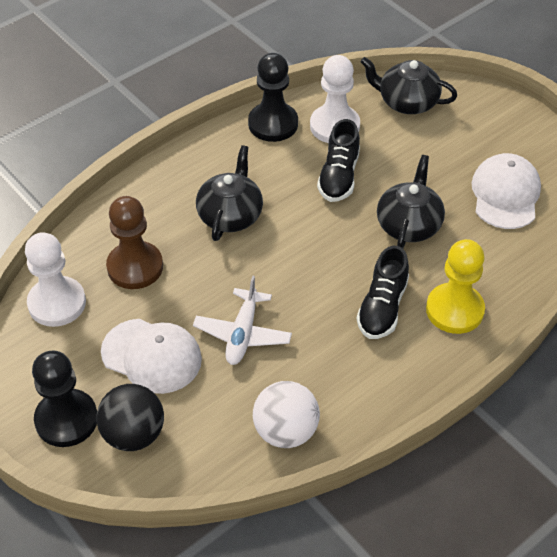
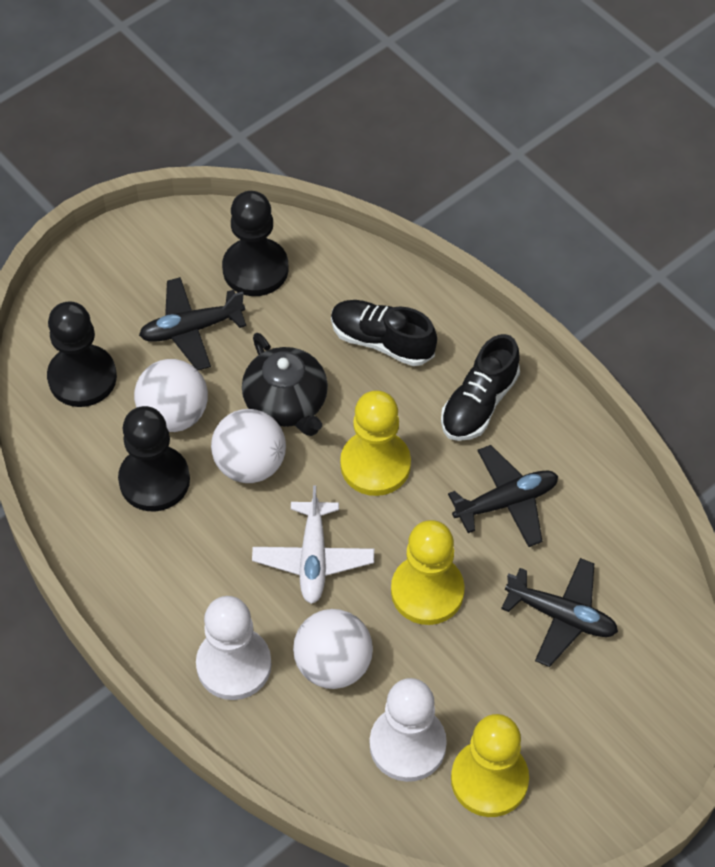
black ball: 1 -> 0
black pawn: 2 -> 3
black plane: 0 -> 3
black teapot: 3 -> 1
brown pawn: 1 -> 0
white ball: 1 -> 3
white cap: 2 -> 0
yellow pawn: 1 -> 3

